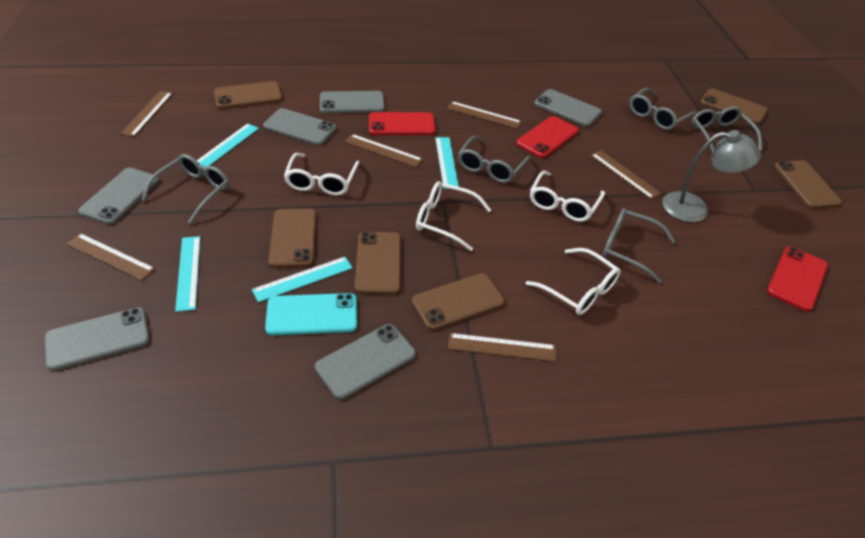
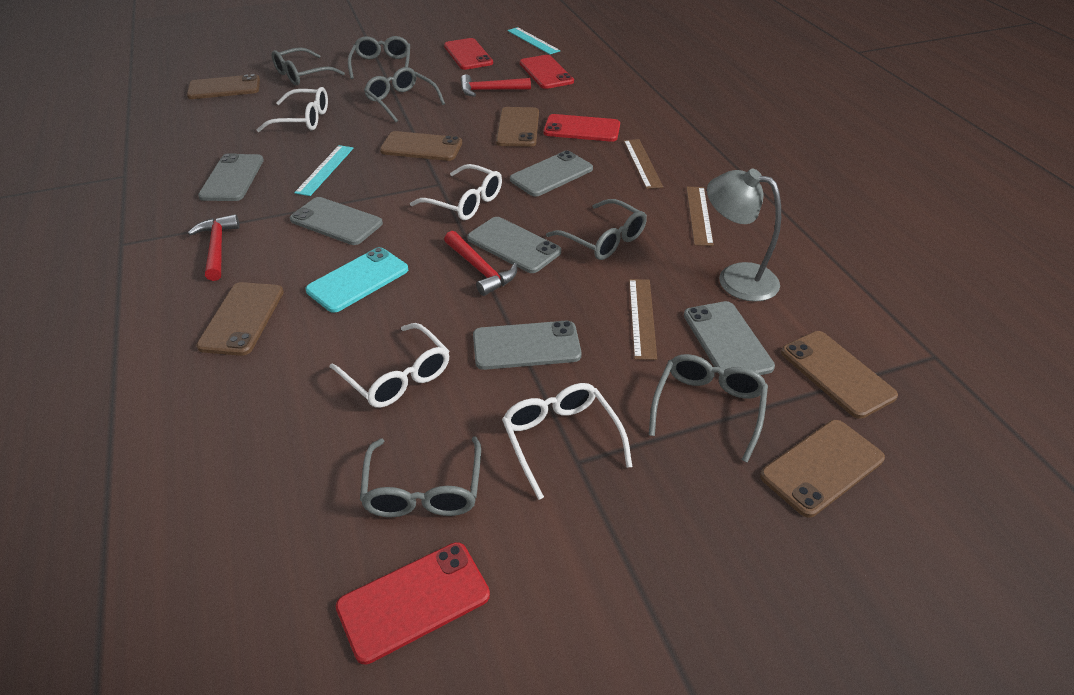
brown ruler: 6 -> 3
grey glasses: 5 -> 6
red hammer: 0 -> 3
red phone: 3 -> 4
turquoise ruler: 4 -> 2

